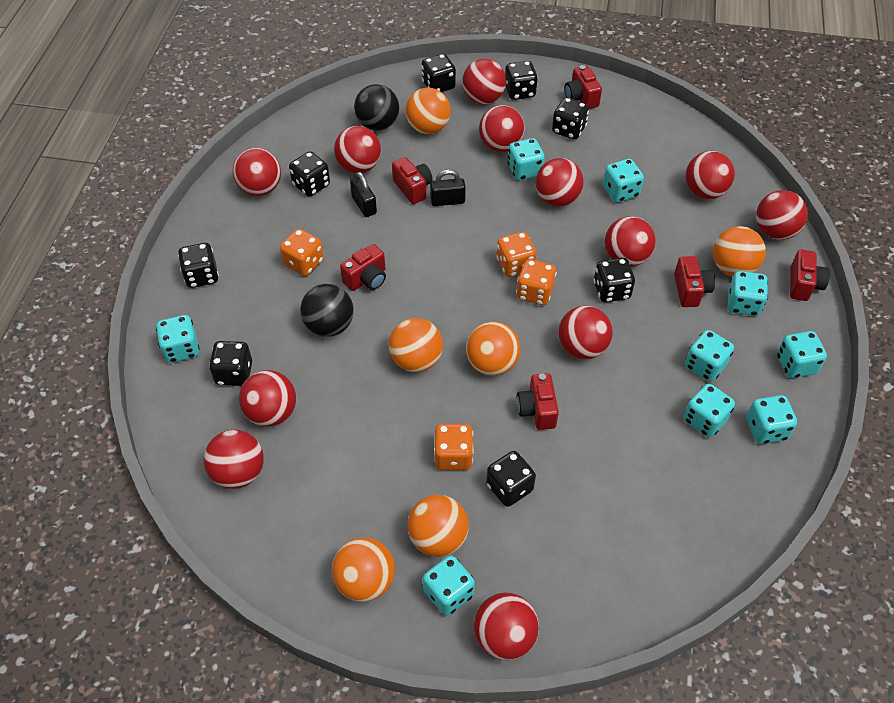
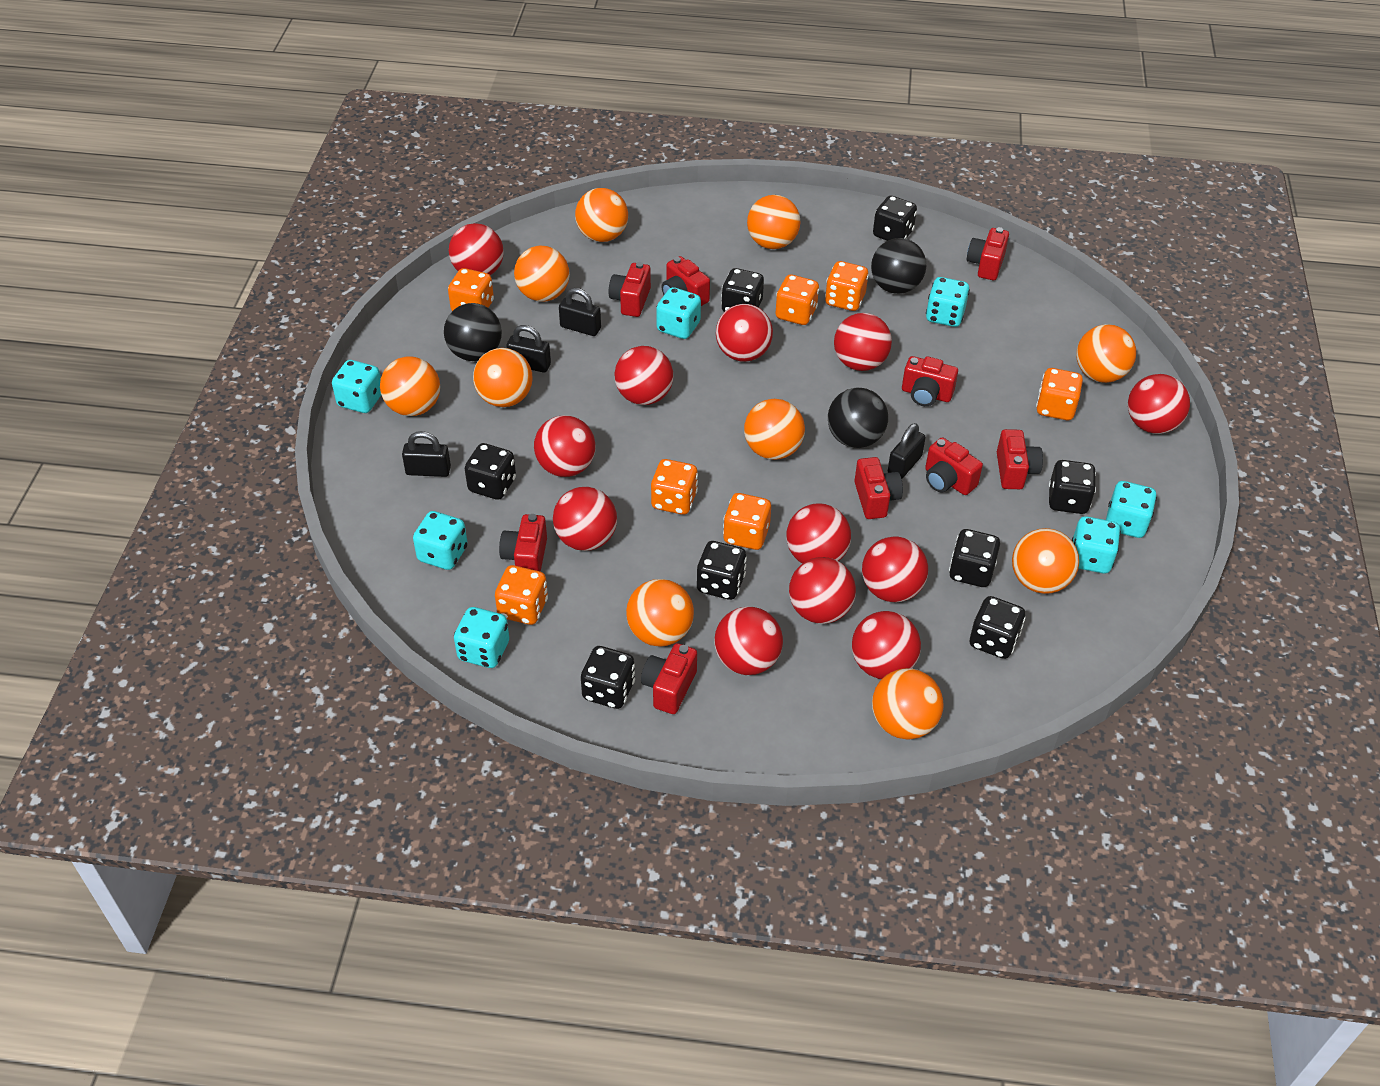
black ball: 2 -> 3
black padlock: 2 -> 4
orange ball: 6 -> 10
orange dice: 4 -> 7
red camera: 6 -> 9
turquoise dice: 9 -> 7

